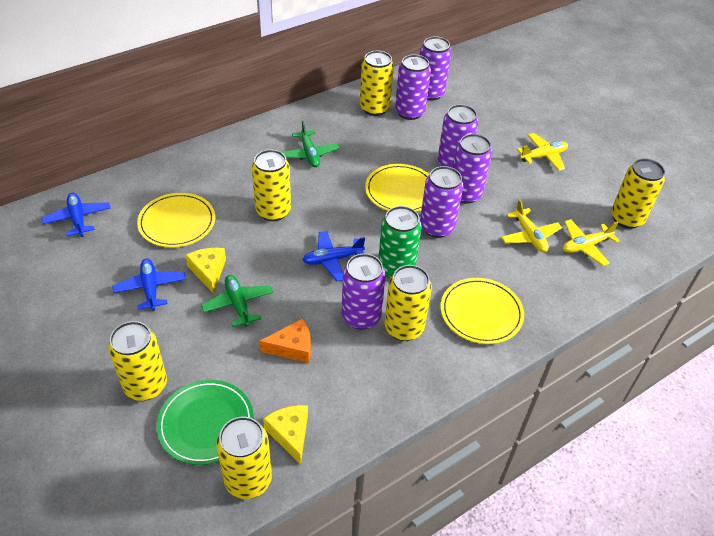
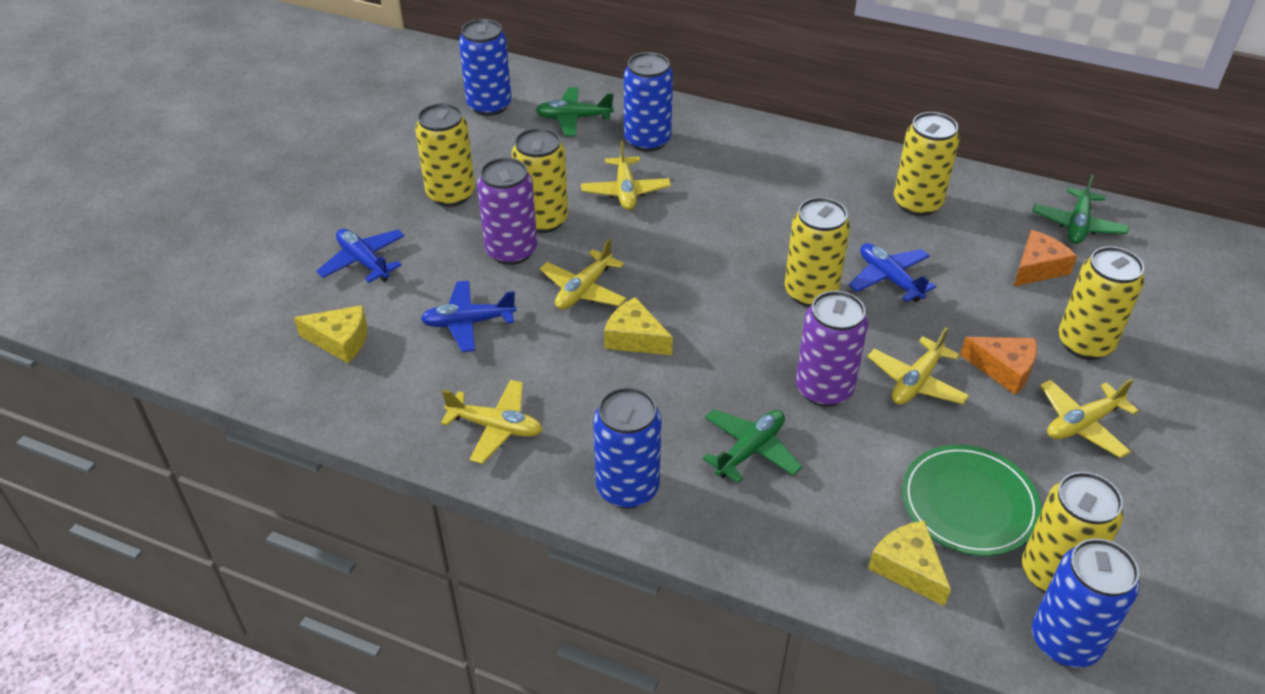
blue can: 0 -> 4
green can: 1 -> 0
green plane: 2 -> 3
orange cheese: 1 -> 2
purple can: 6 -> 2
yellow cheese: 2 -> 3
yellow plane: 3 -> 5
yellow plate: 3 -> 0

